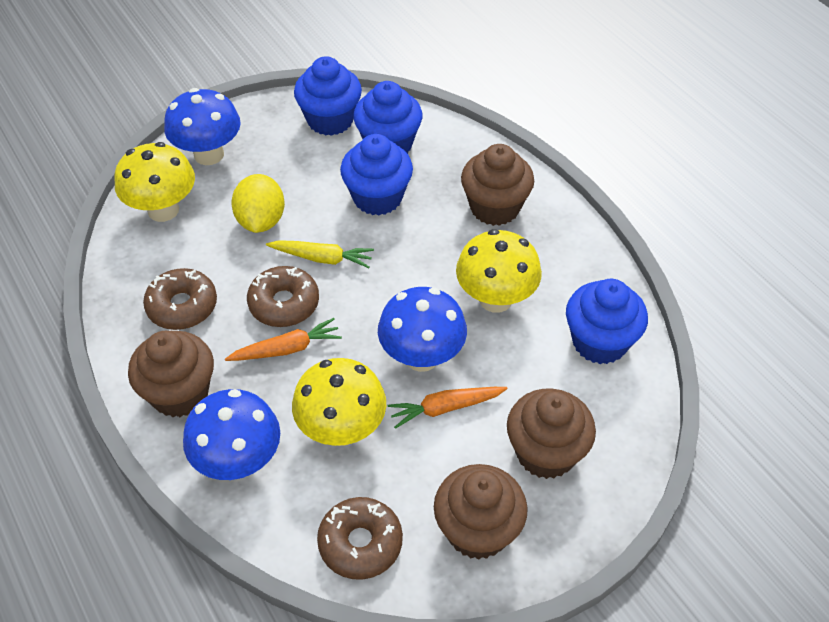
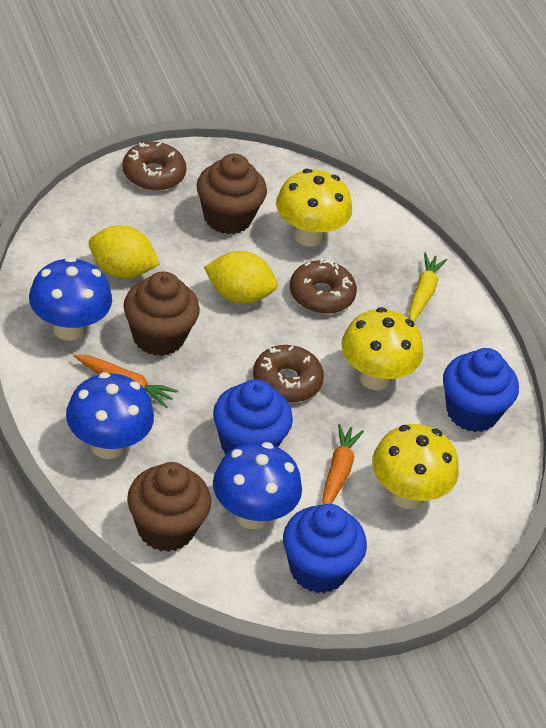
blue cupcake: 4 -> 3
brown cupcake: 4 -> 3
yellow lemon: 1 -> 2

